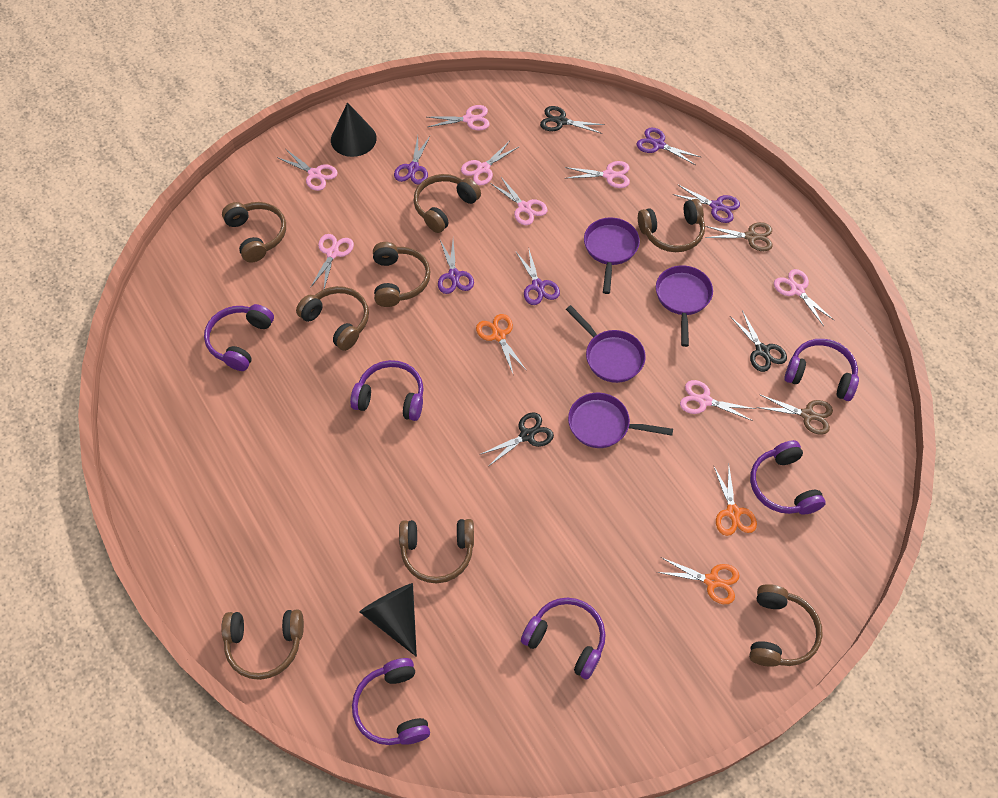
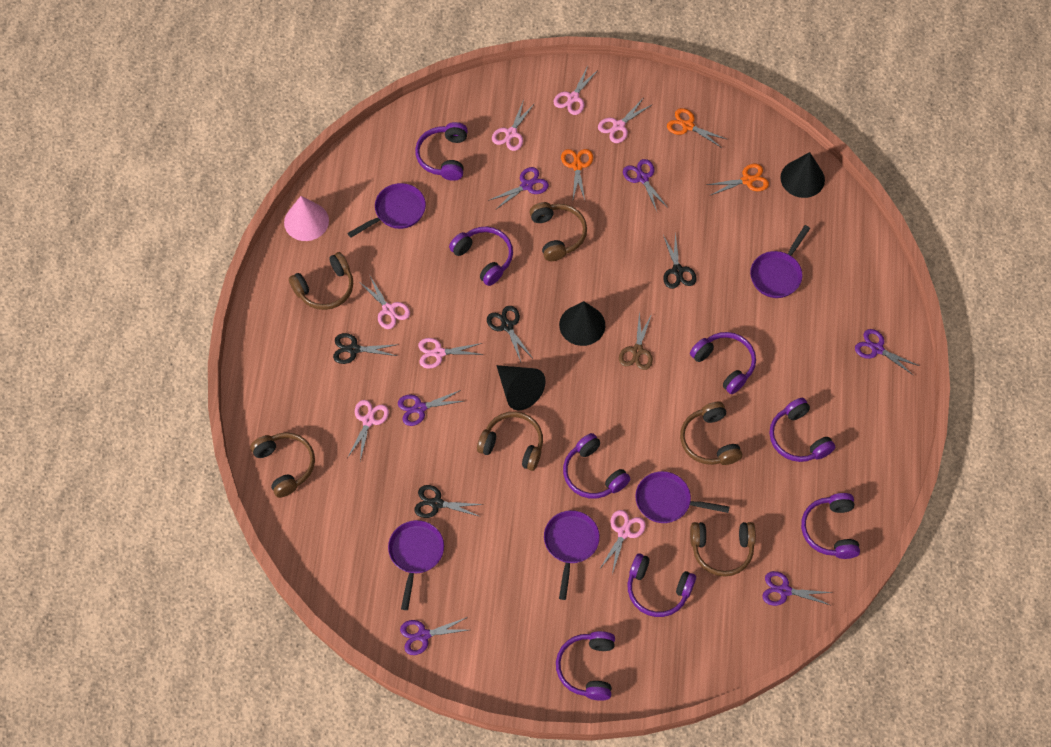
black cone: 2 -> 3
black scissors: 3 -> 4
brown headphones: 8 -> 6
brown scissors: 2 -> 1
pink cone: 0 -> 1
pink scissors: 8 -> 7
purple headphones: 6 -> 8
purple pan: 4 -> 5
purple scissors: 5 -> 6

